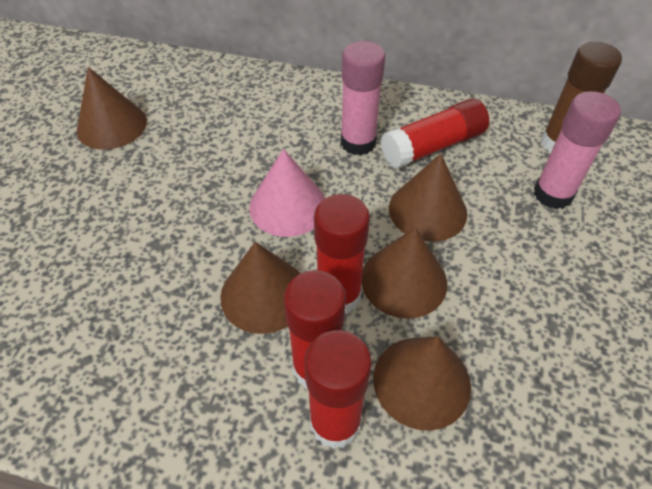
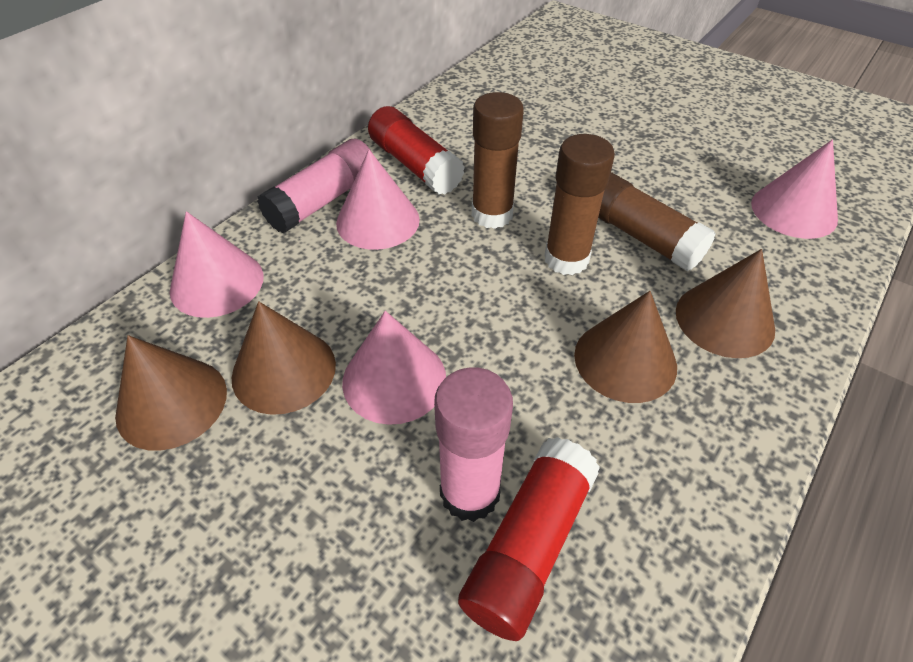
brown cone: 5 -> 4
brown glue stick: 1 -> 3
pink cone: 1 -> 4
red glue stick: 4 -> 2

